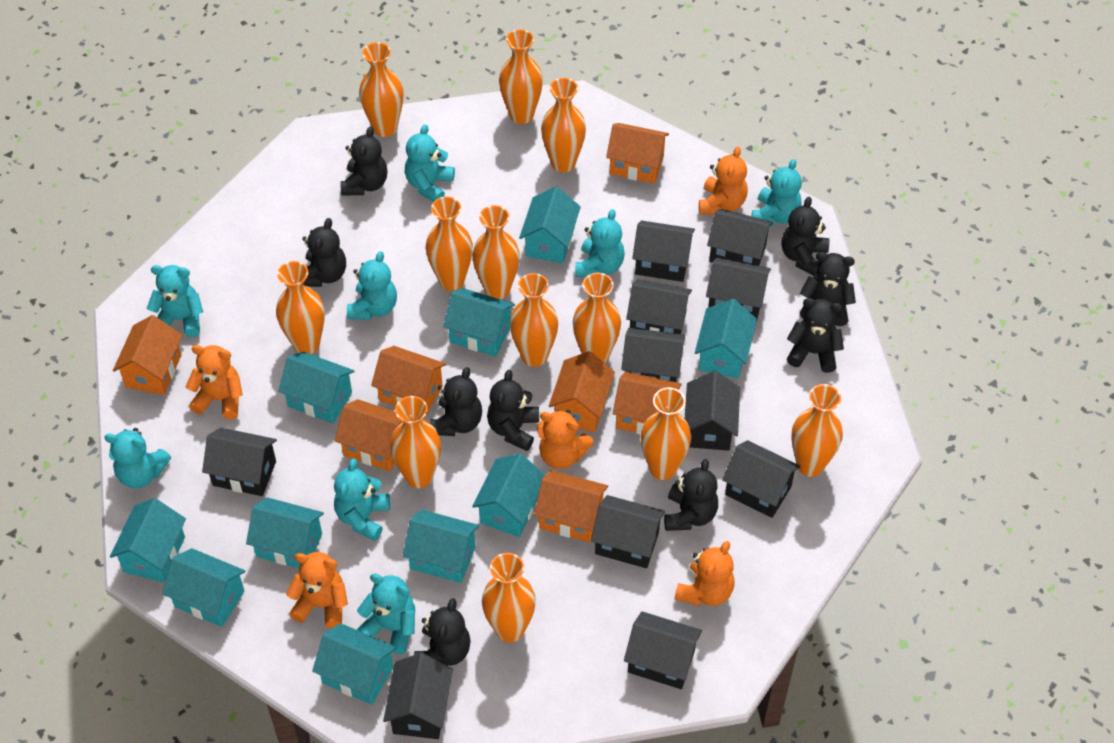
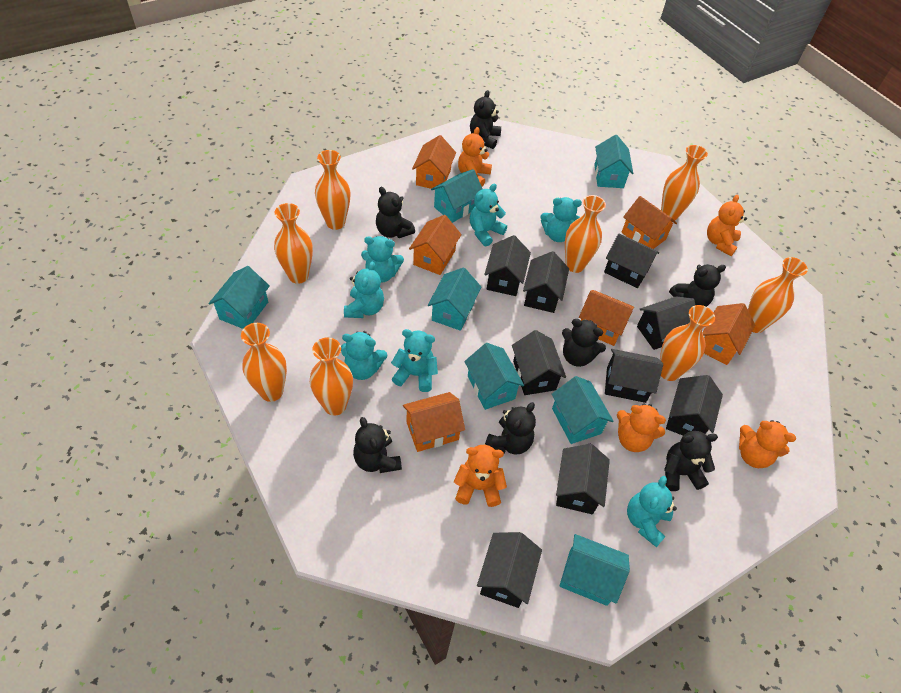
black house: 11 -> 9
black teddy bear: 9 -> 7
orange house: 7 -> 6
orange vase: 12 -> 8
turquoise house: 10 -> 7
turquoise teddy bear: 8 -> 7

